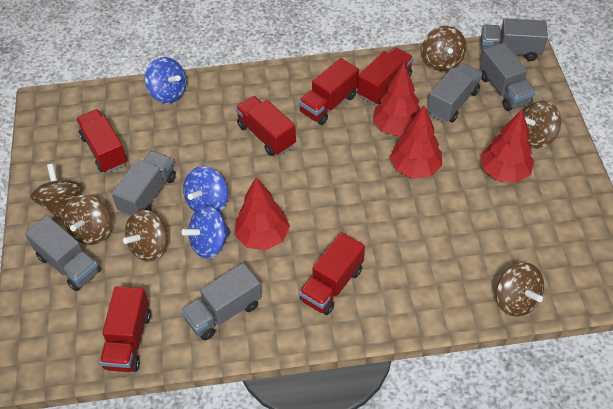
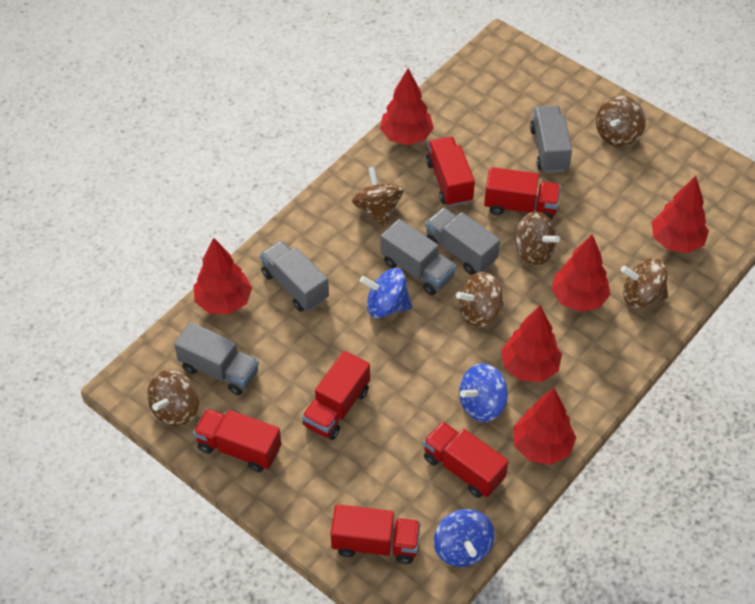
grey truck: 6 -> 5
red tree: 4 -> 6

